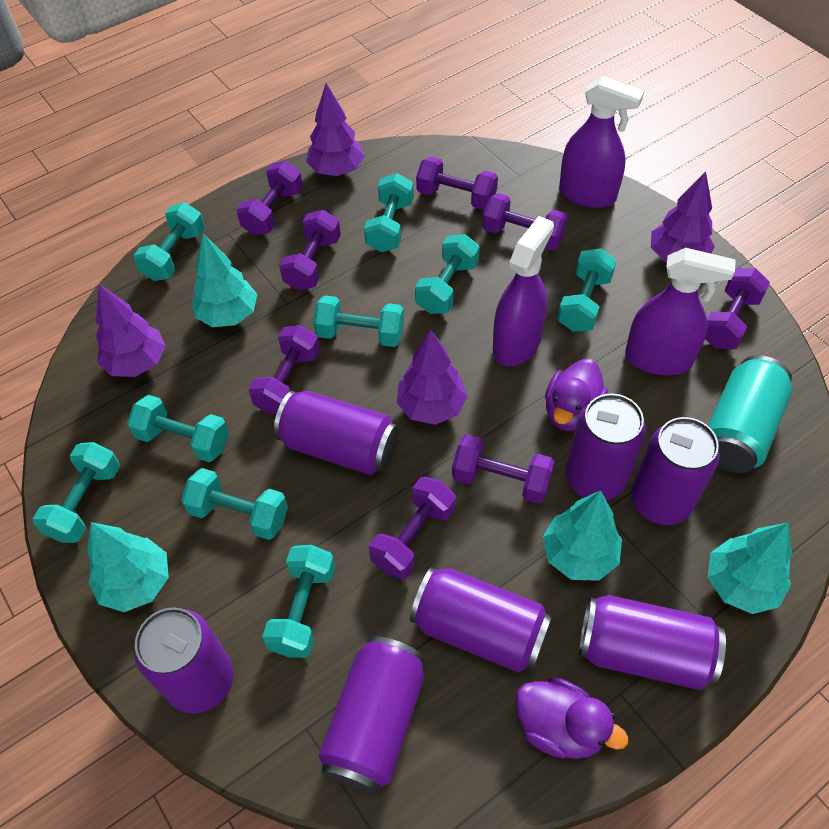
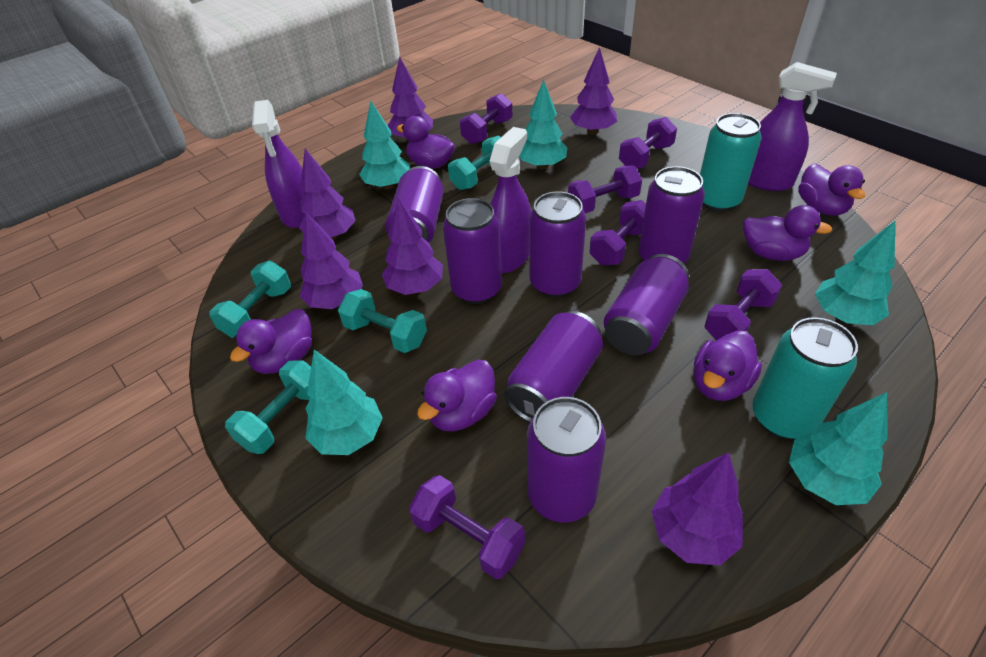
purple duck: 2 -> 6
purple dumbbell: 8 -> 6
purple tree: 4 -> 6
turquoise can: 1 -> 2
turquoise dumbbell: 9 -> 4
turquoise tree: 4 -> 5

